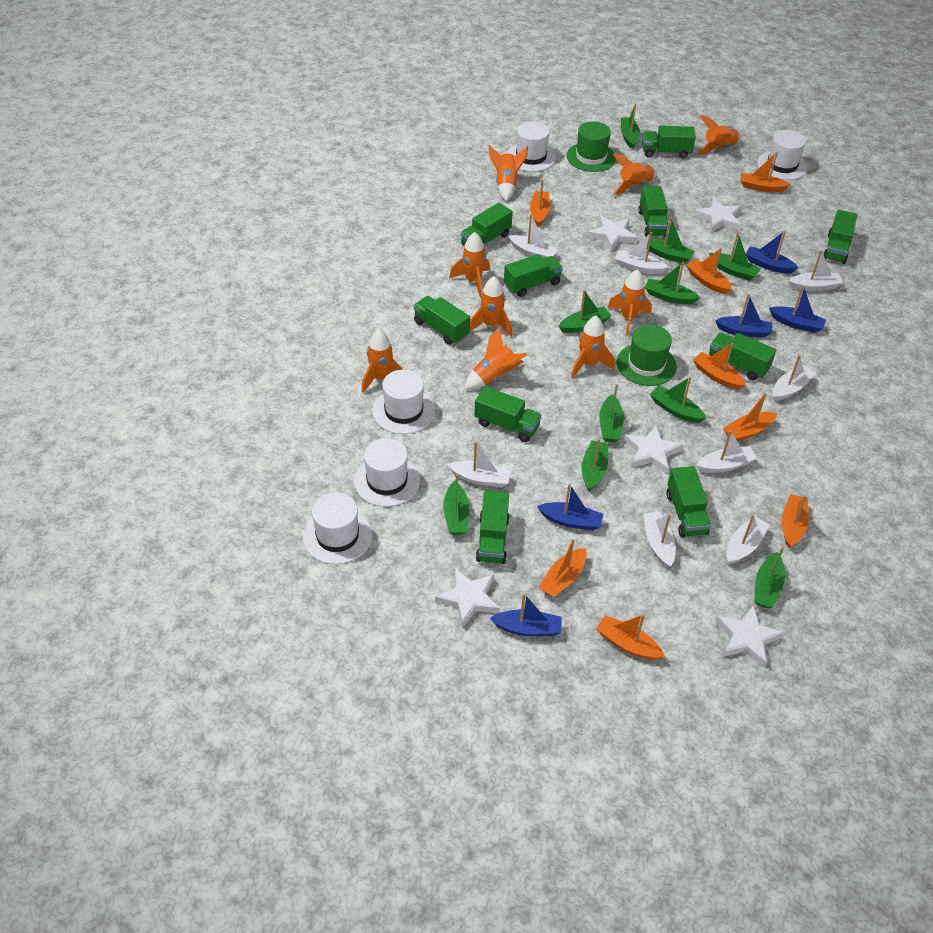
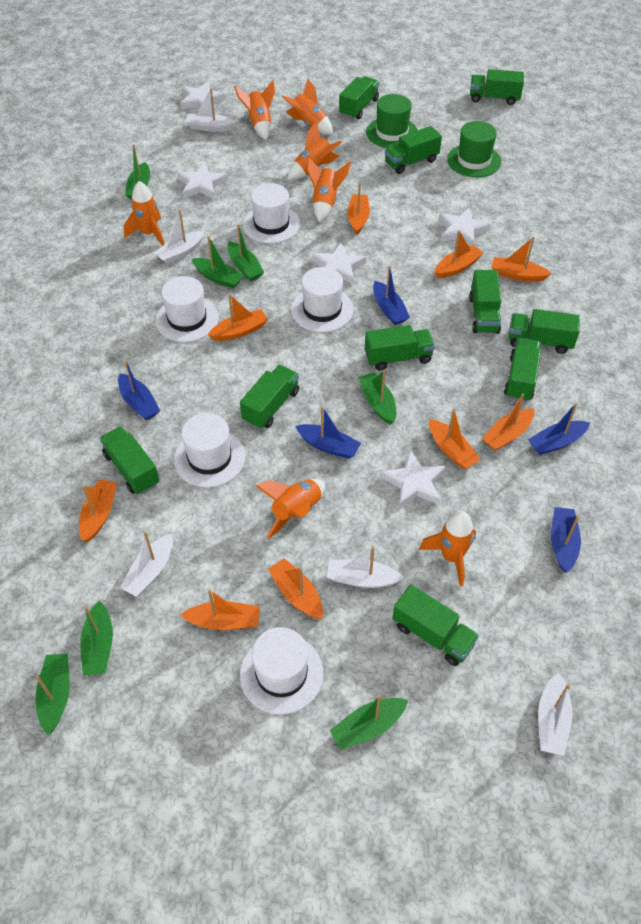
green boat: 10 -> 7
orange boat: 8 -> 9
orange rocket: 9 -> 7
white boat: 8 -> 5

